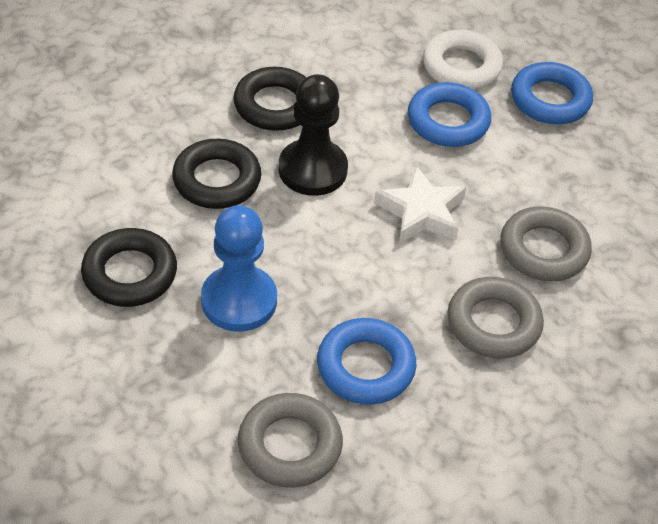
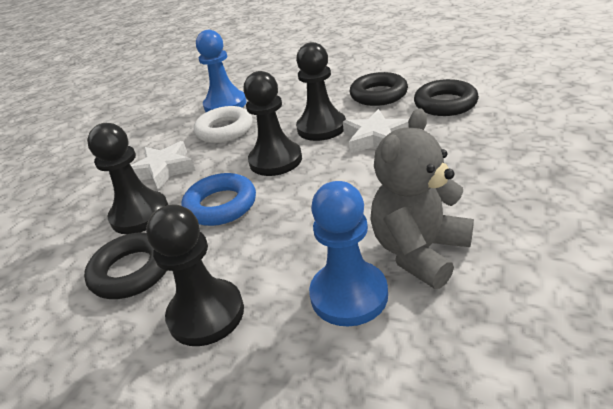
black pawn: 1 -> 4
blue pawn: 1 -> 2
blue ring: 3 -> 1
grey ring: 3 -> 0
grey teddy bear: 0 -> 1
white star: 1 -> 2

